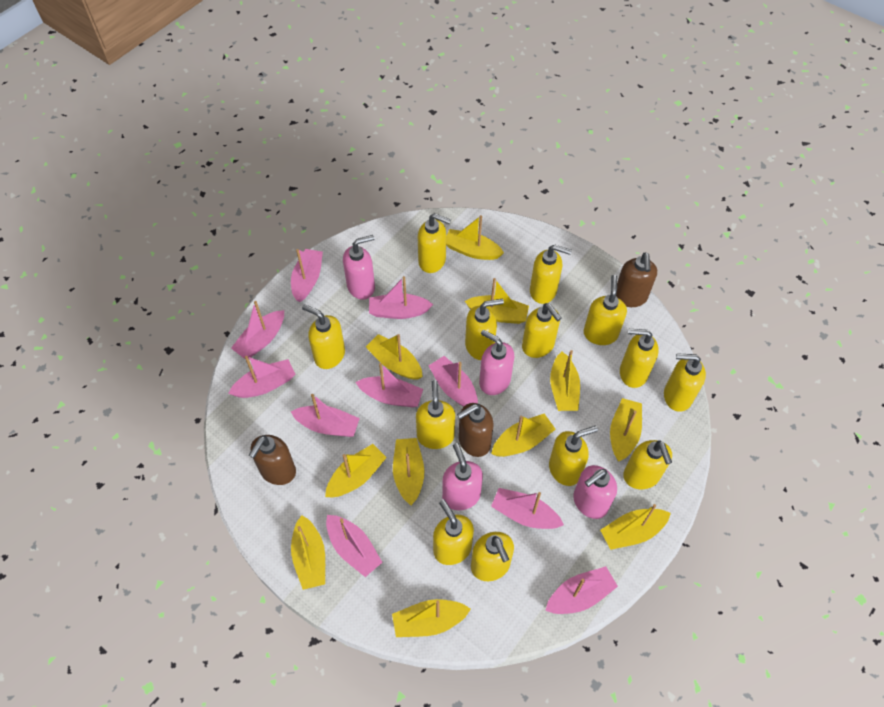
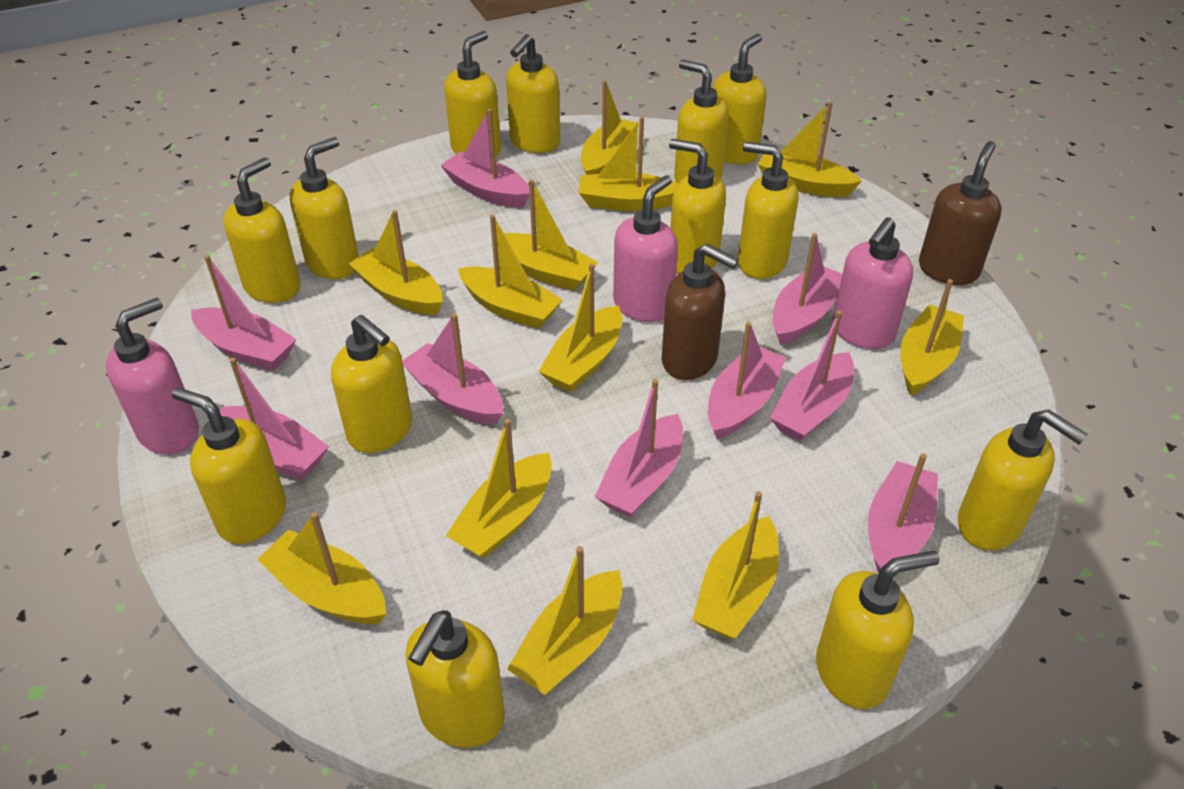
brown soap dispenser: 3 -> 2
pink boat: 10 -> 9
pink soap dispenser: 4 -> 3
yellow boat: 11 -> 12

